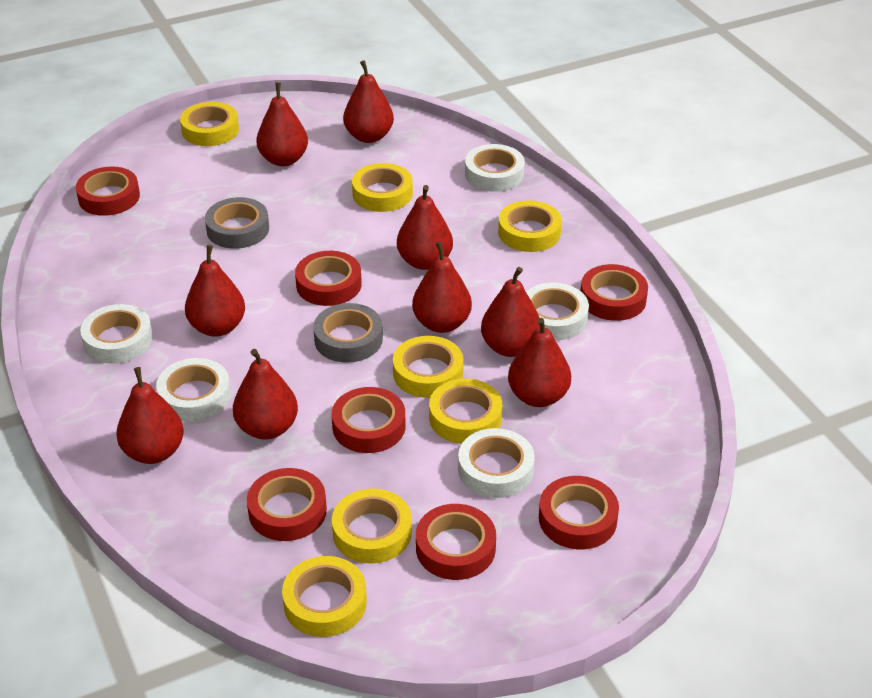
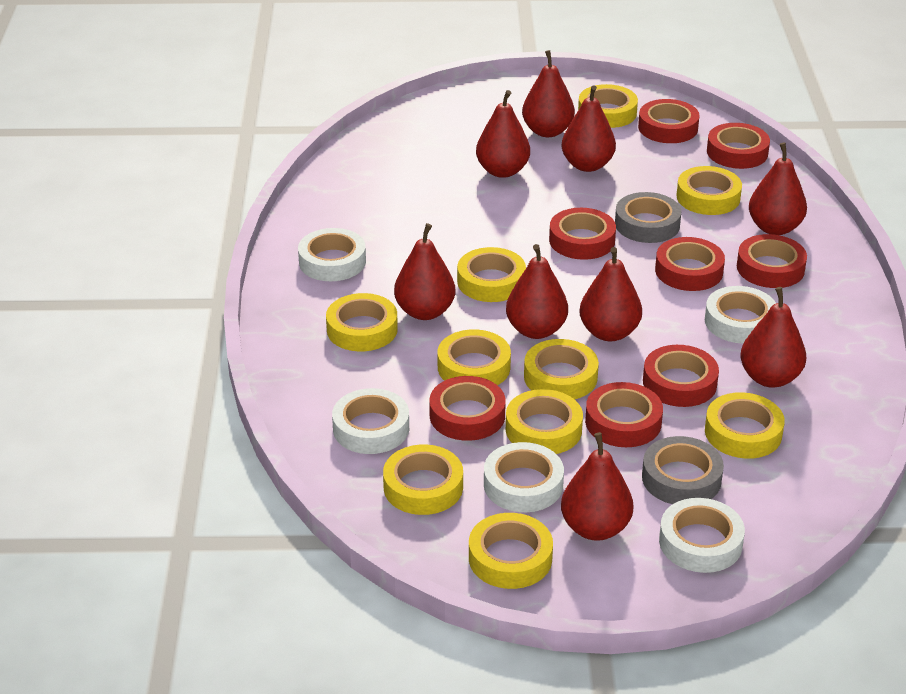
red tape: 7 -> 8
yellow tape: 7 -> 10

